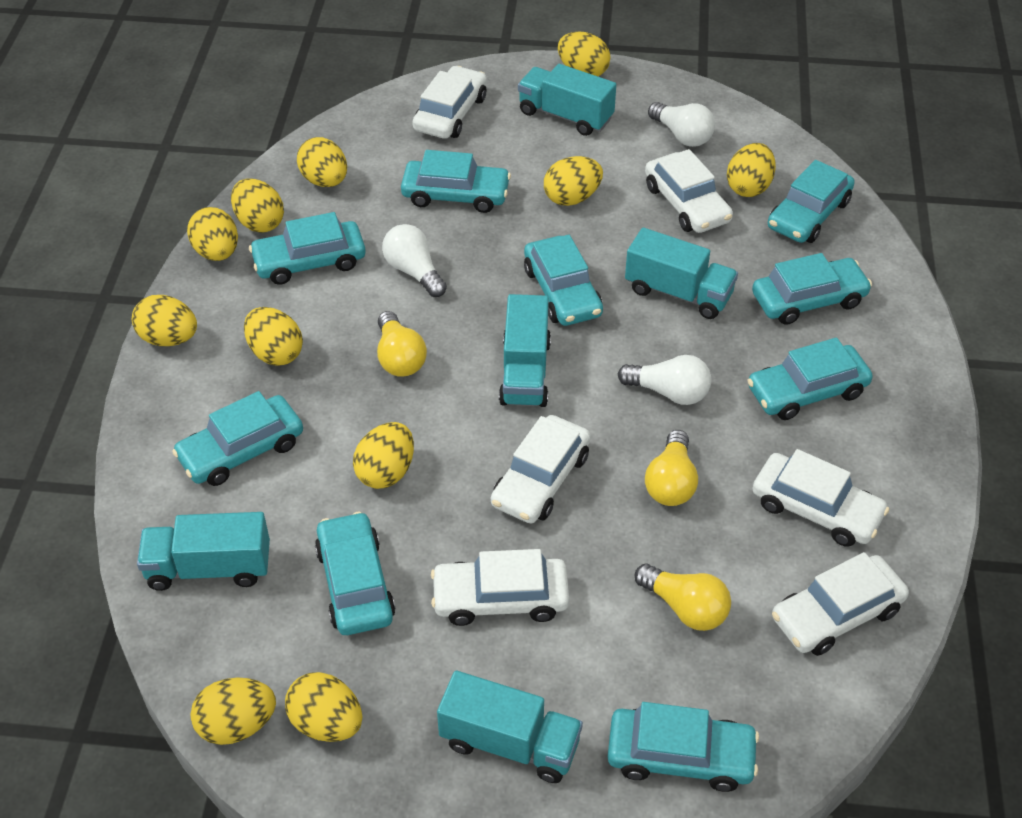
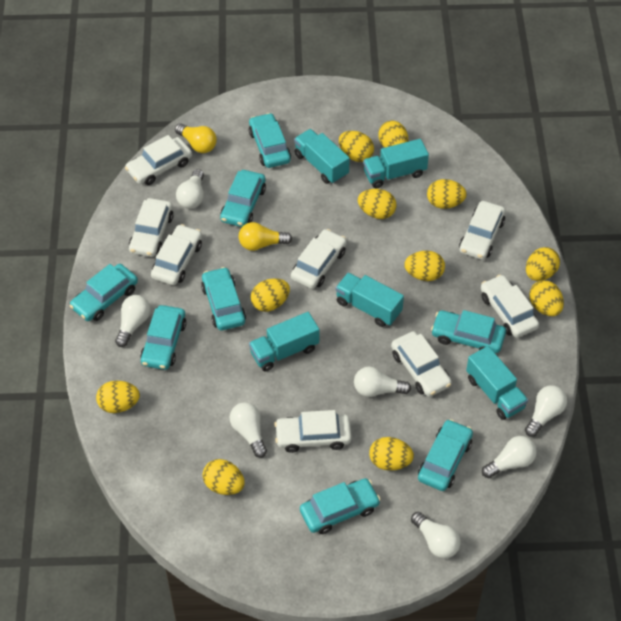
turquoise car: 9 -> 8
white car: 6 -> 8
white light bulb: 3 -> 7
yellow light bulb: 3 -> 2

